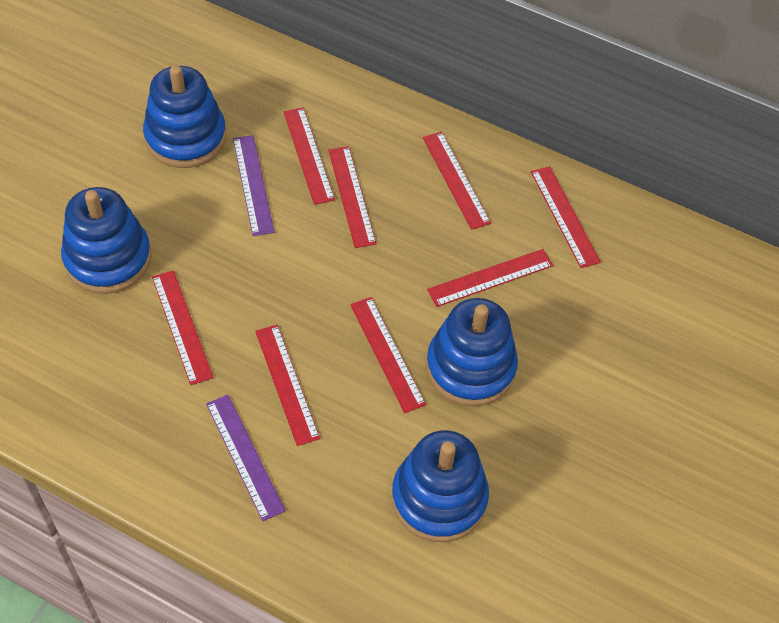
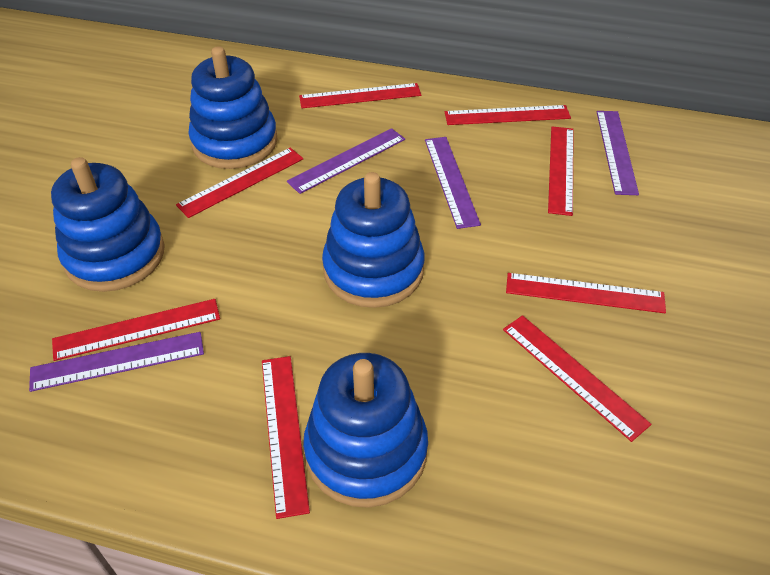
purple ruler: 2 -> 4

